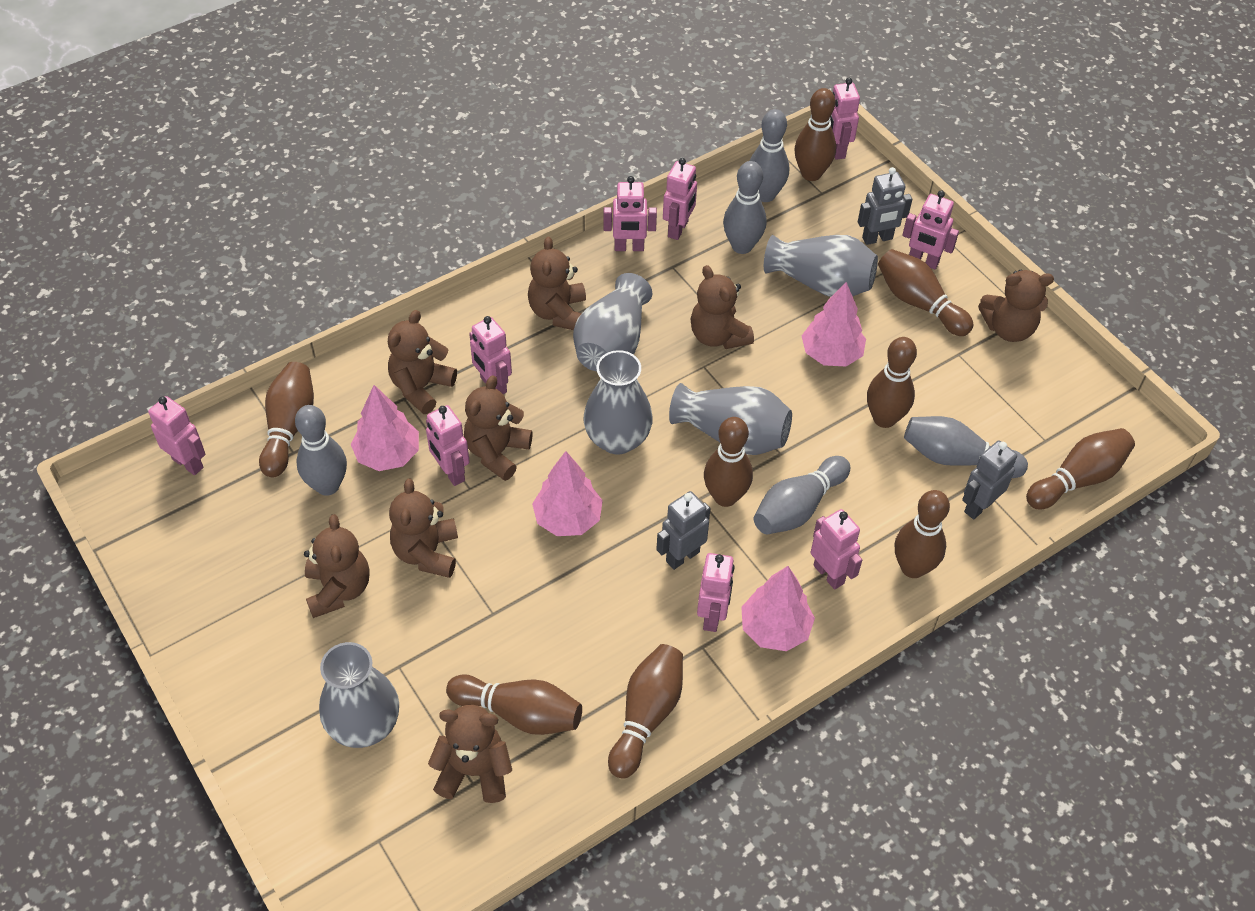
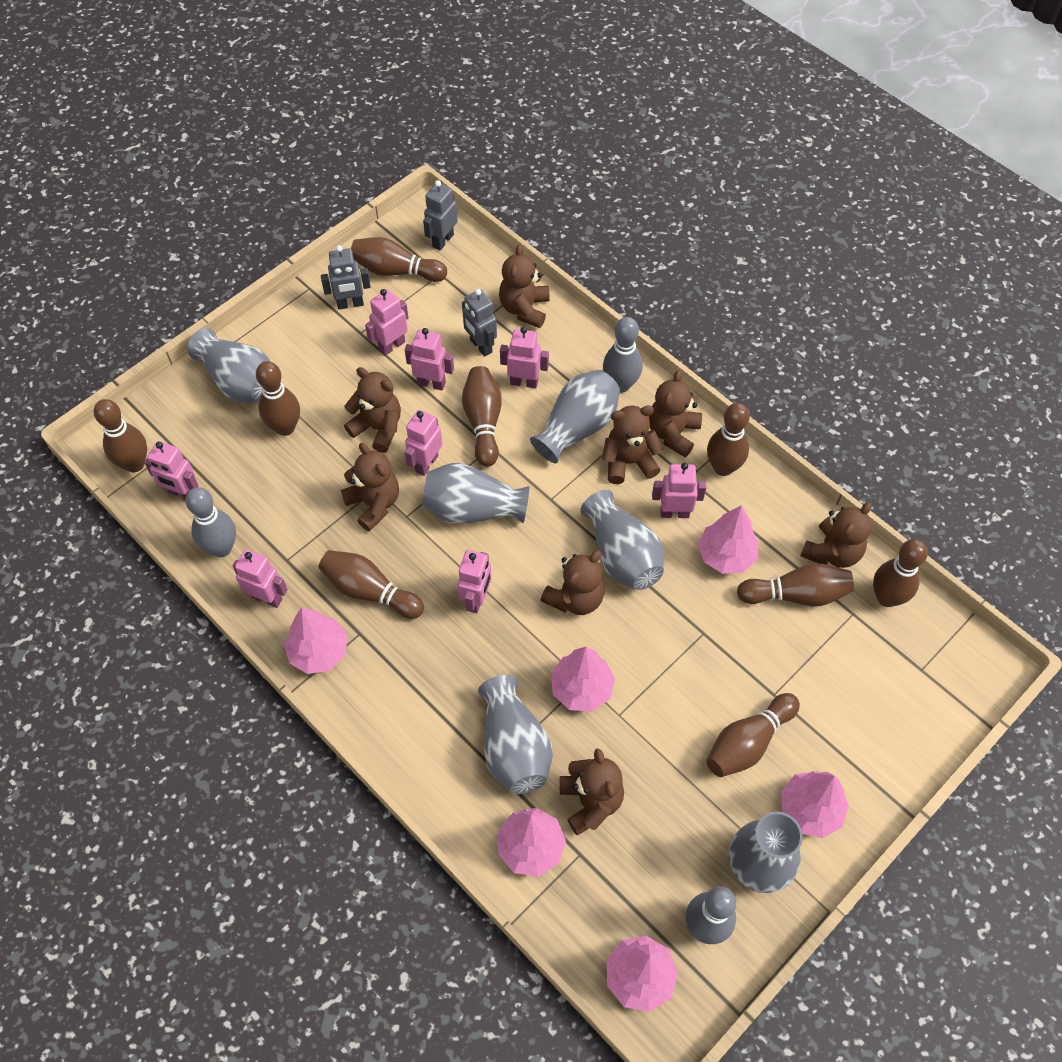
grey bowling pin: 5 -> 3
grey vase: 5 -> 6
pink robot: 9 -> 8
pink tree: 4 -> 6

